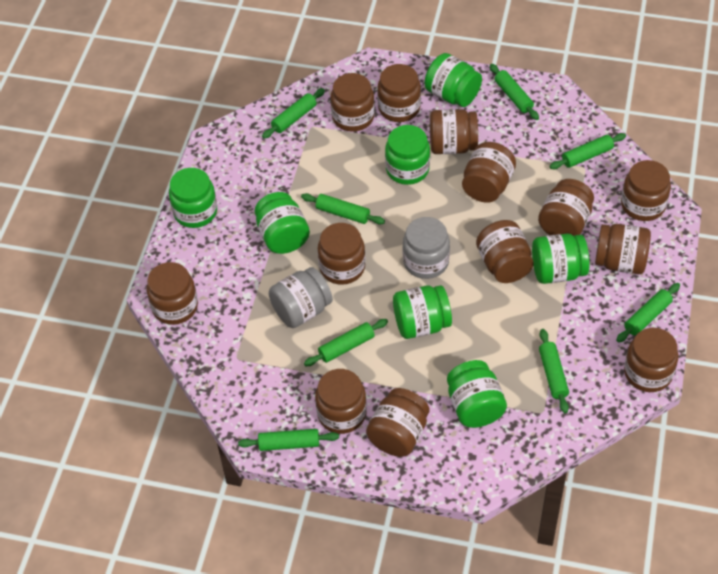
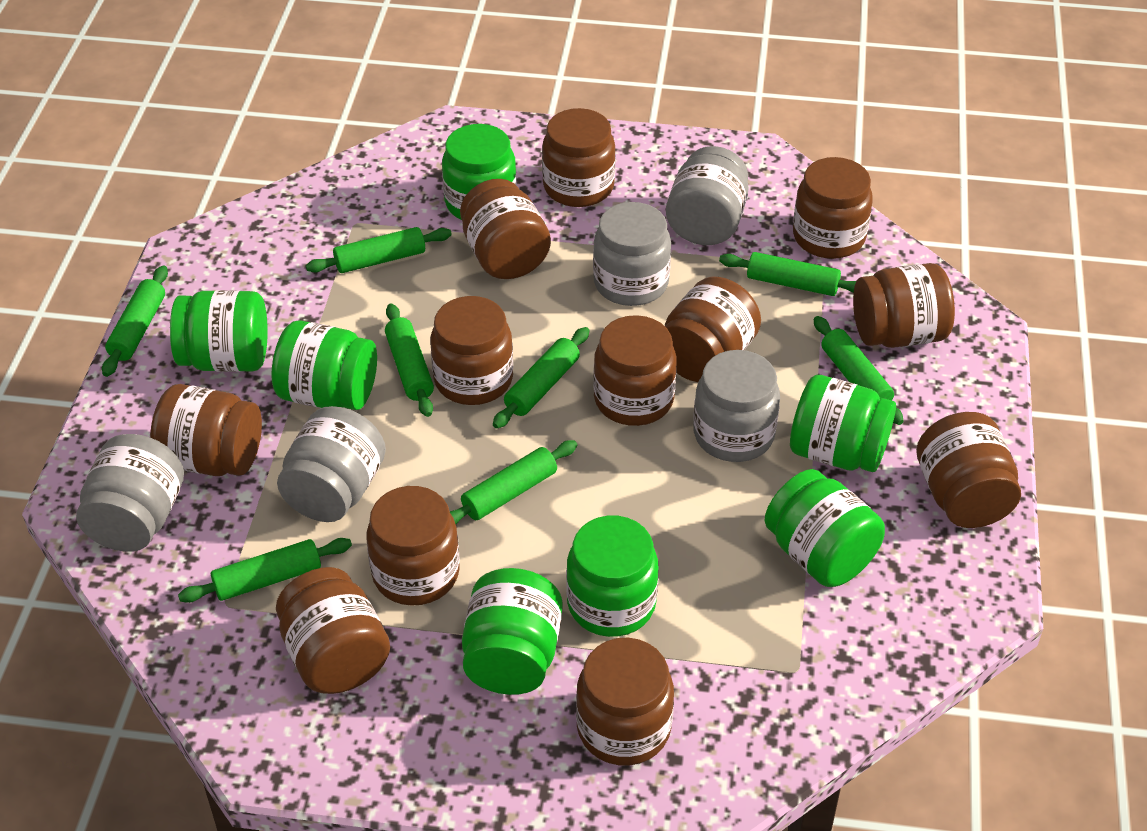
brown jar: 13 -> 12
grey jar: 2 -> 5

